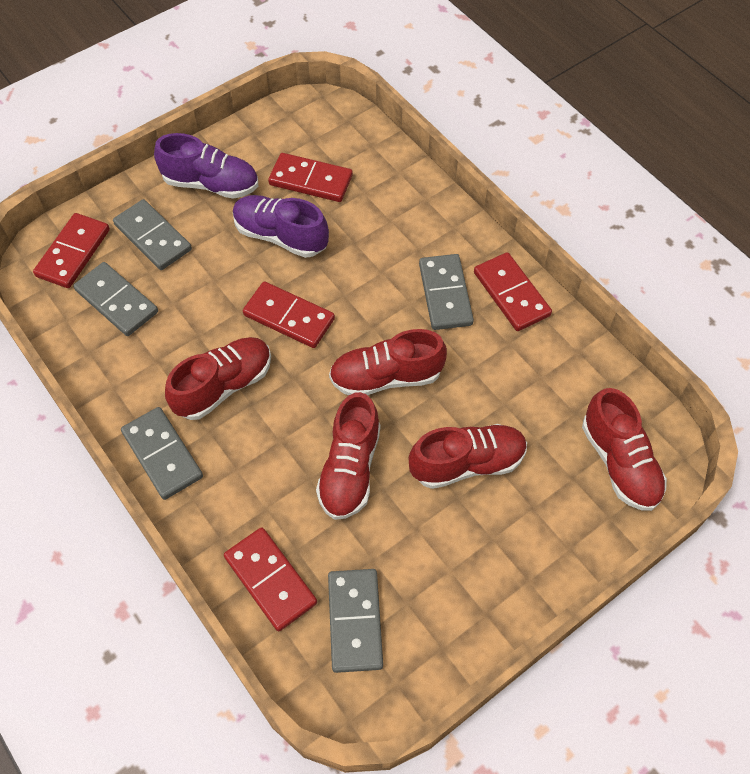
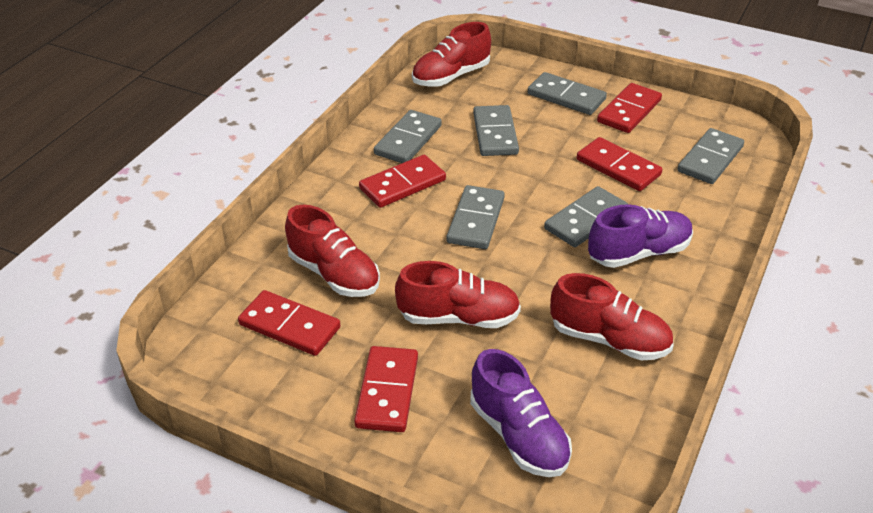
grey domino: 5 -> 6
red shoe: 5 -> 4

